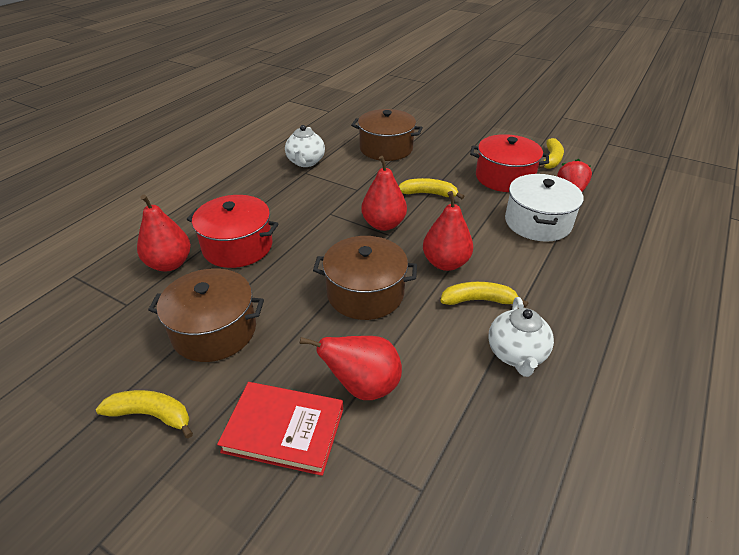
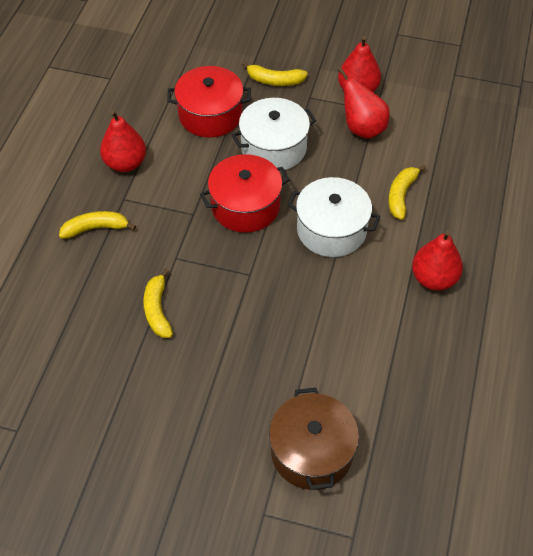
brown pot: 3 -> 1
red book: 1 -> 0
red strawberry: 1 -> 0
white pot: 1 -> 2
white teapot: 2 -> 0

